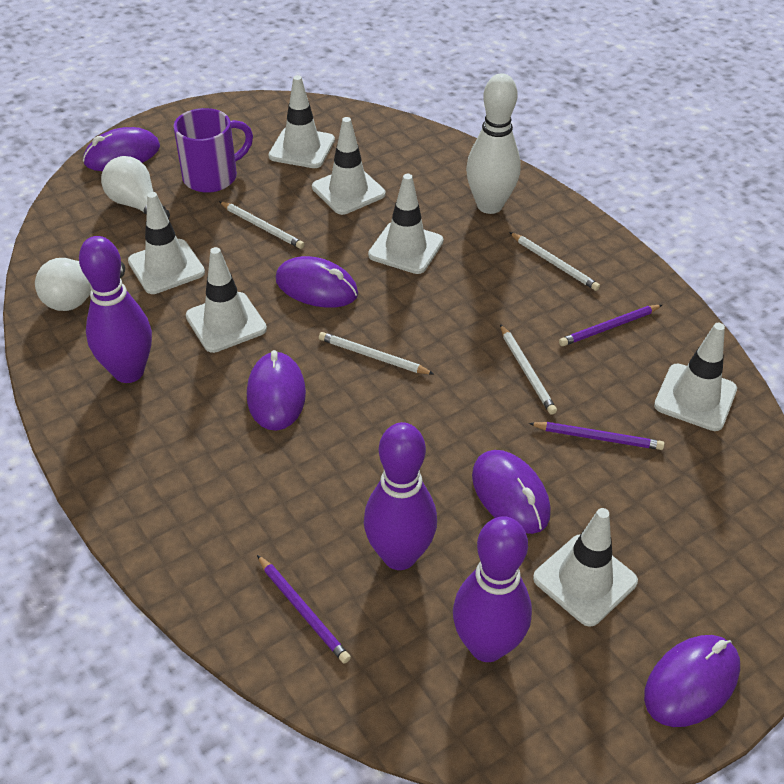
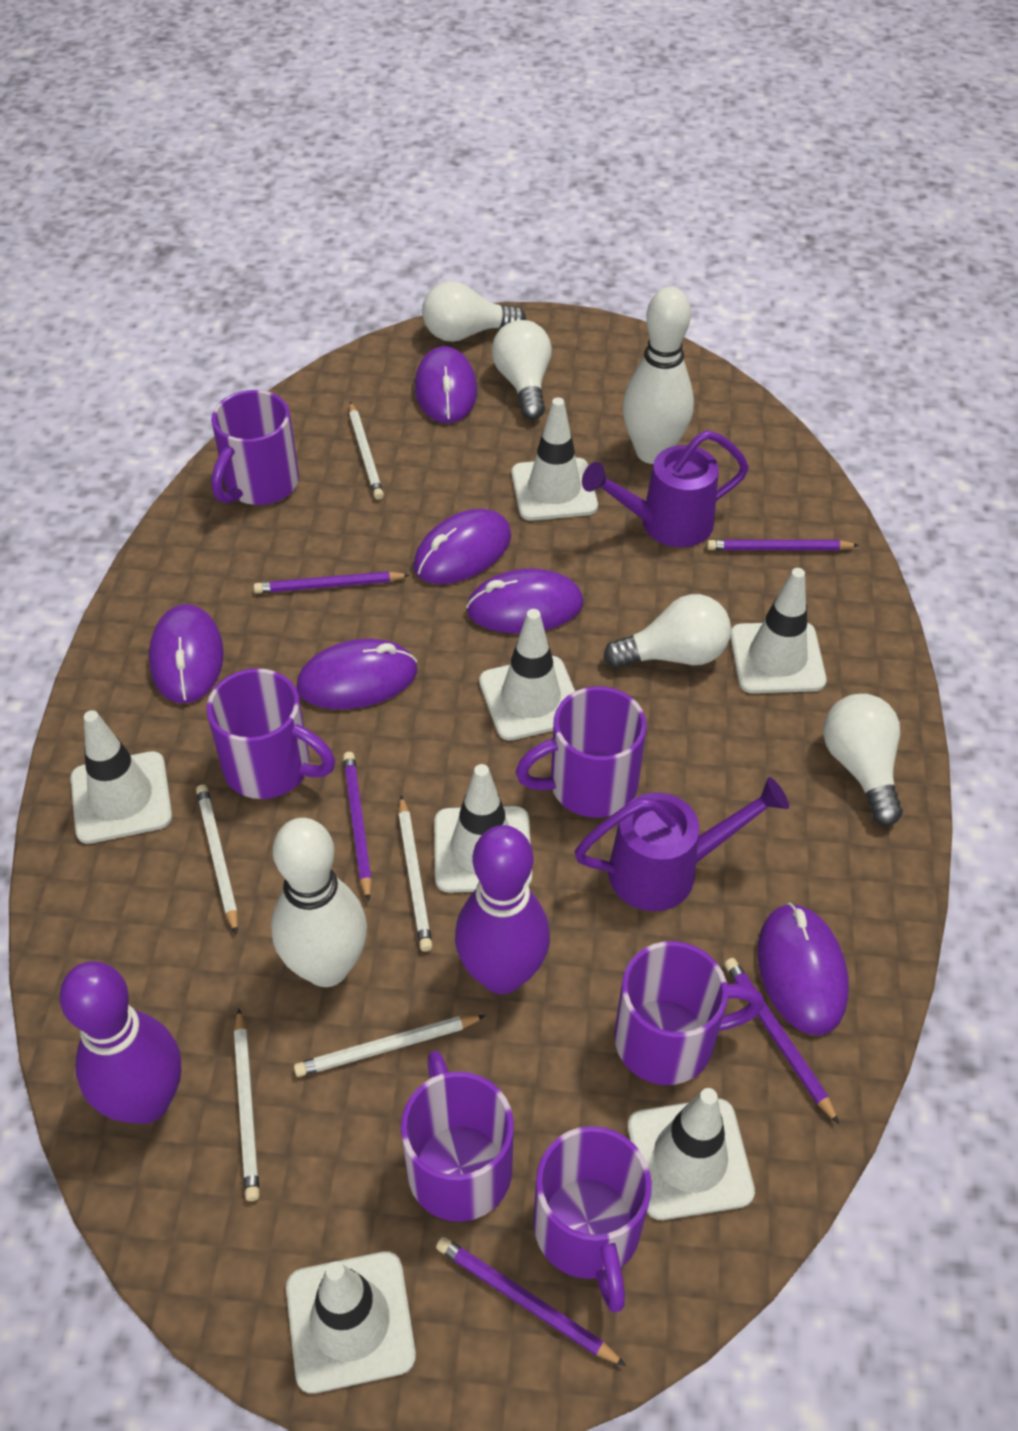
purple bowling pin: 3 -> 2
purple mouse: 5 -> 6
purple mug: 1 -> 6
purple pencil: 3 -> 5
purple watering can: 0 -> 2
white bowling pin: 1 -> 2
white light bulb: 2 -> 4
white pencil: 4 -> 5

